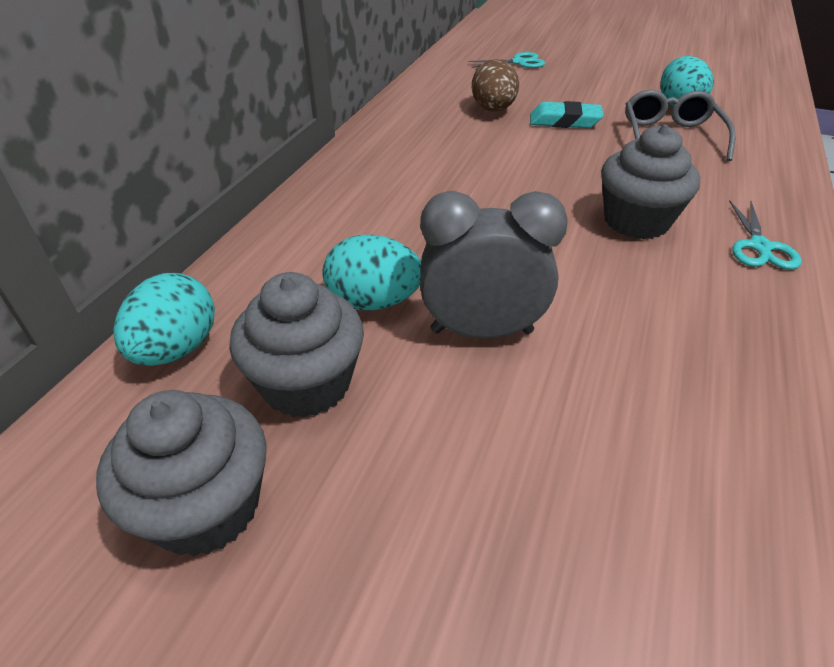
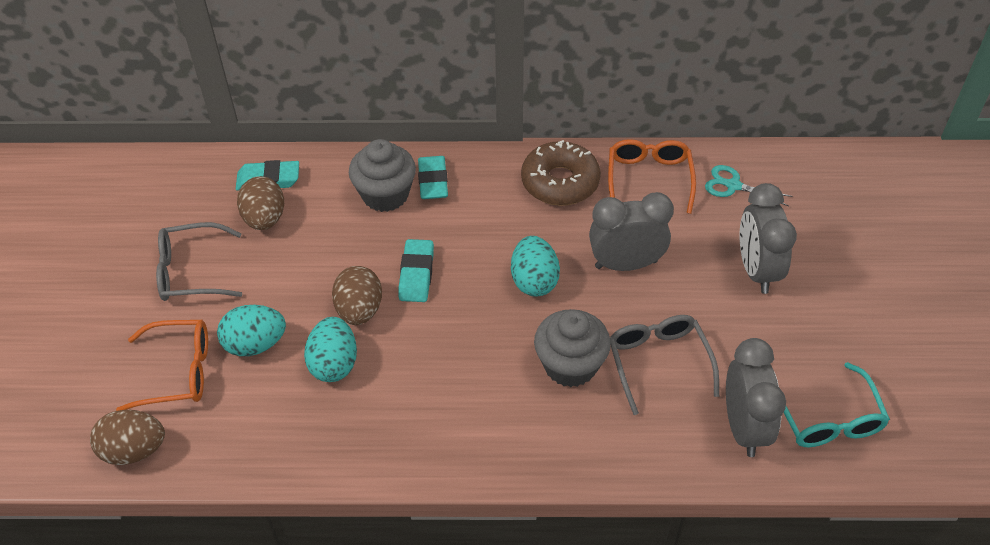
brown donut: 0 -> 1
brown egg: 1 -> 3
grey clock: 1 -> 3
grey cupcake: 3 -> 2
grey glasses: 1 -> 2
orange glasses: 0 -> 2
turquoise eraser: 1 -> 3
turquoise glasses: 0 -> 1
turquoise scissors: 2 -> 1

